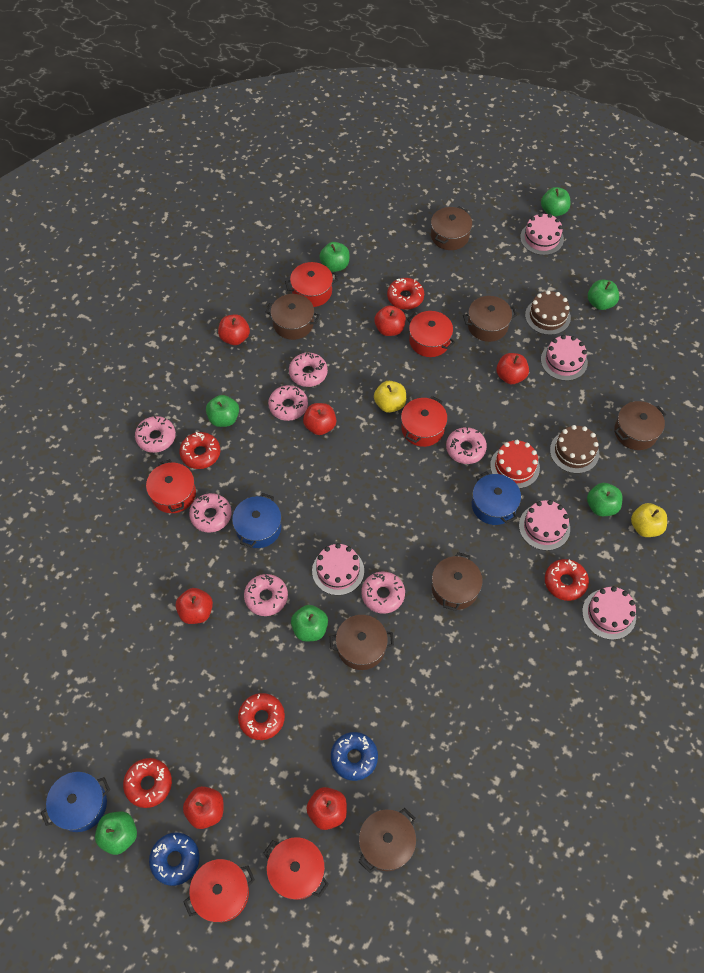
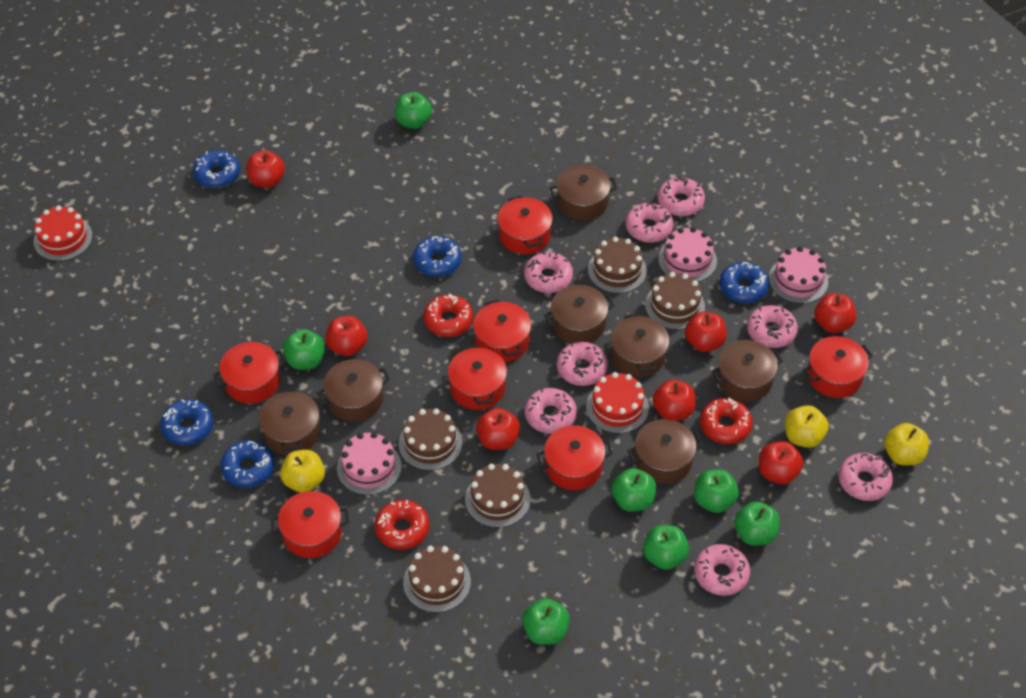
blue donut: 2 -> 5
blue pot: 3 -> 0
brown cake: 2 -> 5
pink cake: 5 -> 3
pink donut: 7 -> 8
red cake: 1 -> 2
red donut: 5 -> 3
red pot: 6 -> 7
yellow apple: 2 -> 3

